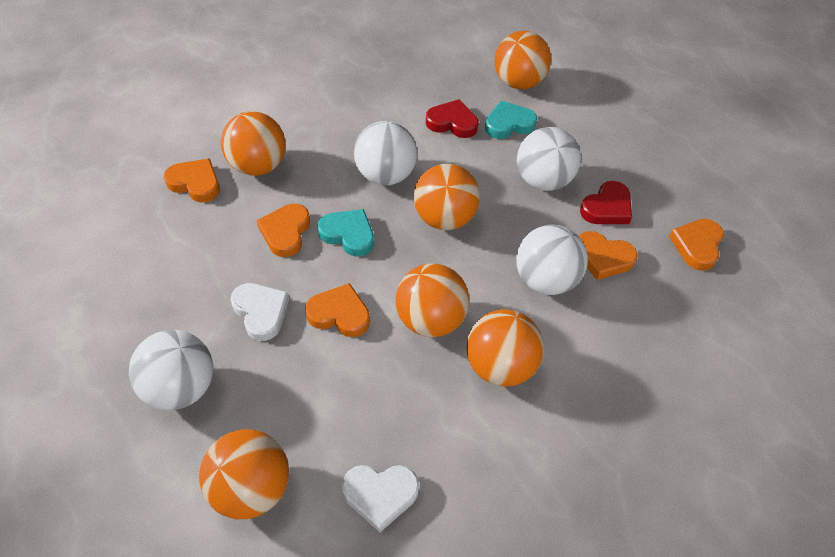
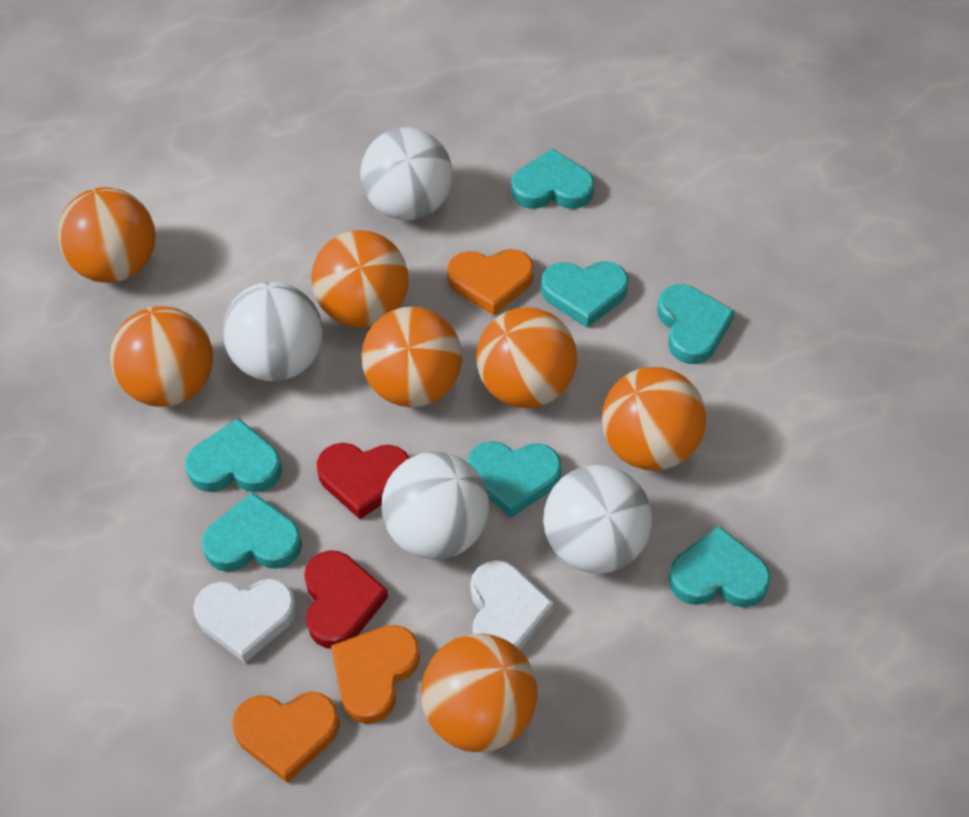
orange ball: 6 -> 7
orange heart: 5 -> 3
turquoise heart: 2 -> 7

